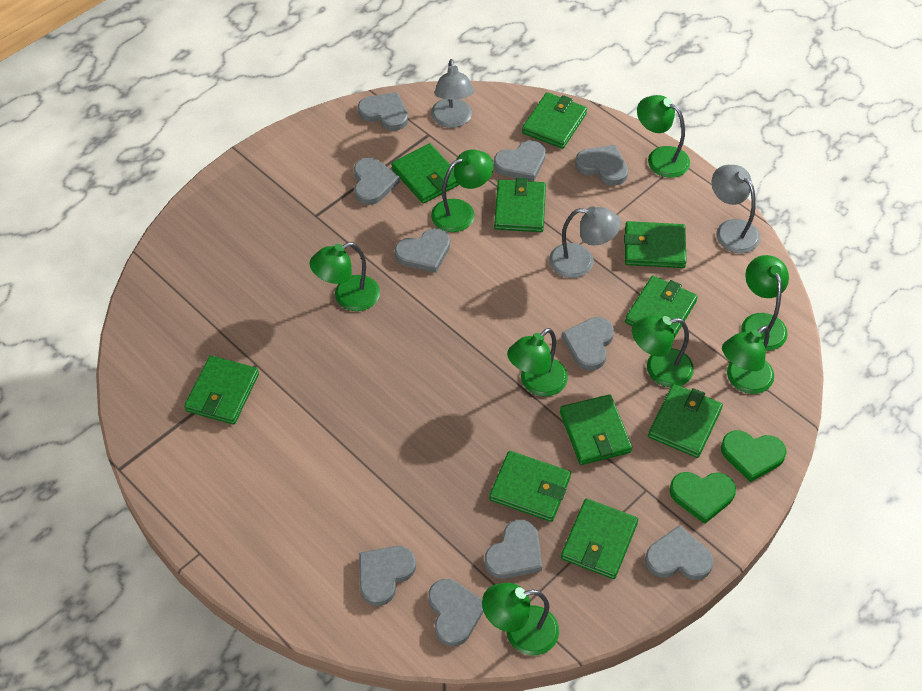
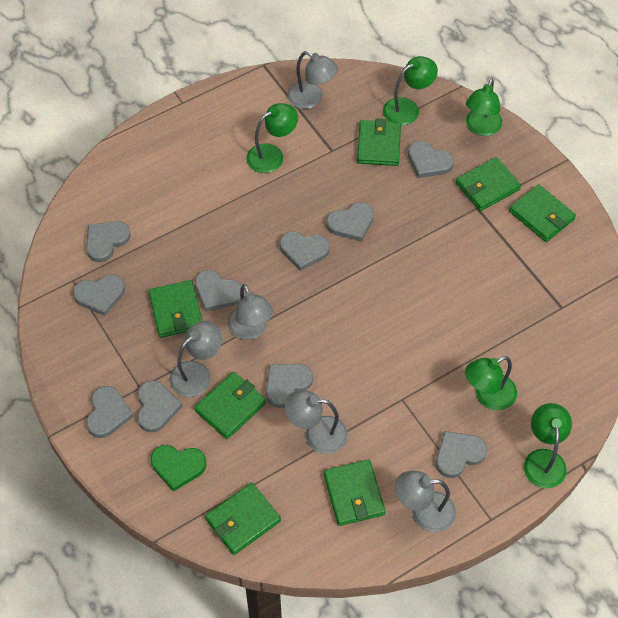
green heart: 2 -> 1
green lamp: 8 -> 5
green wallet: 10 -> 7
grey lamp: 3 -> 5

